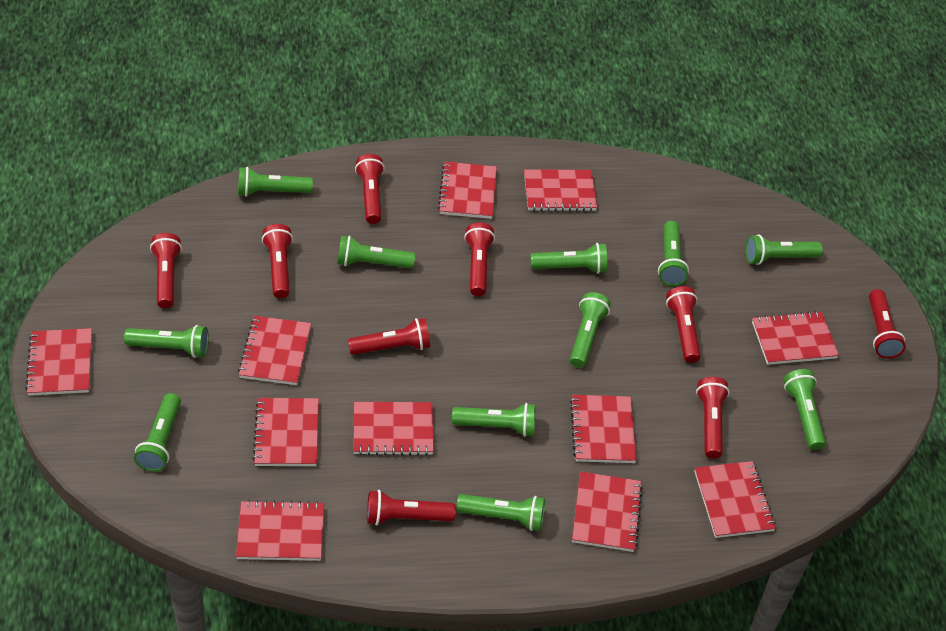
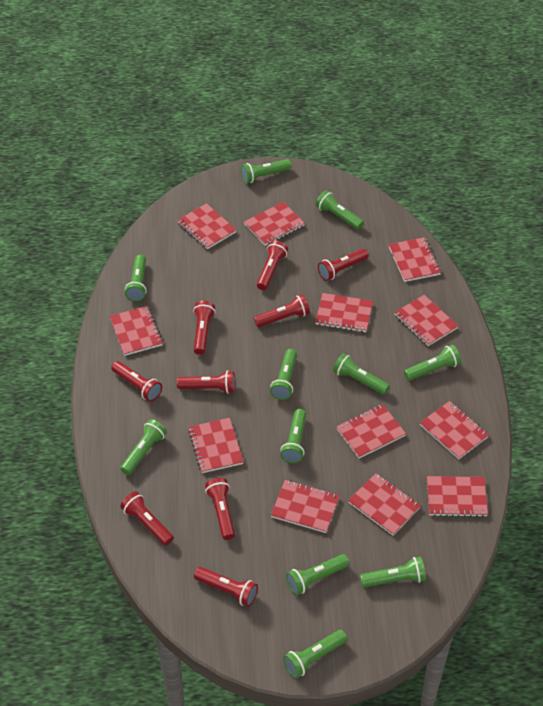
red notebook: 11 -> 12

